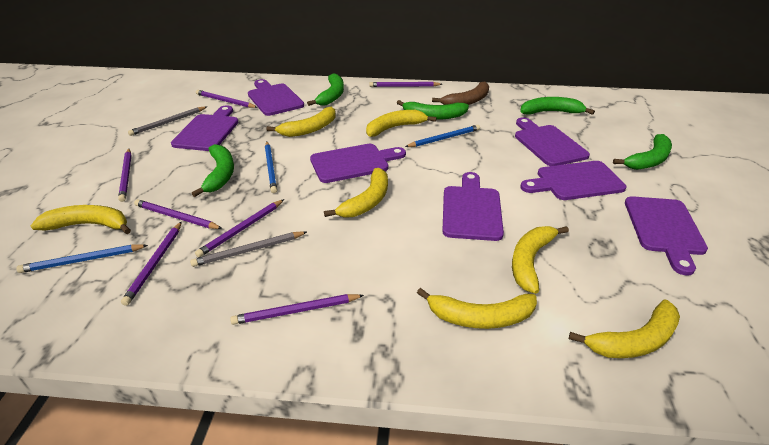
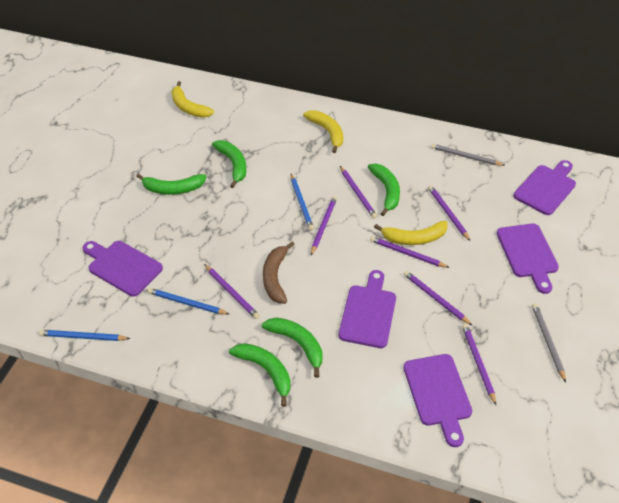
purple cutting board: 7 -> 5
yellow banana: 7 -> 3

